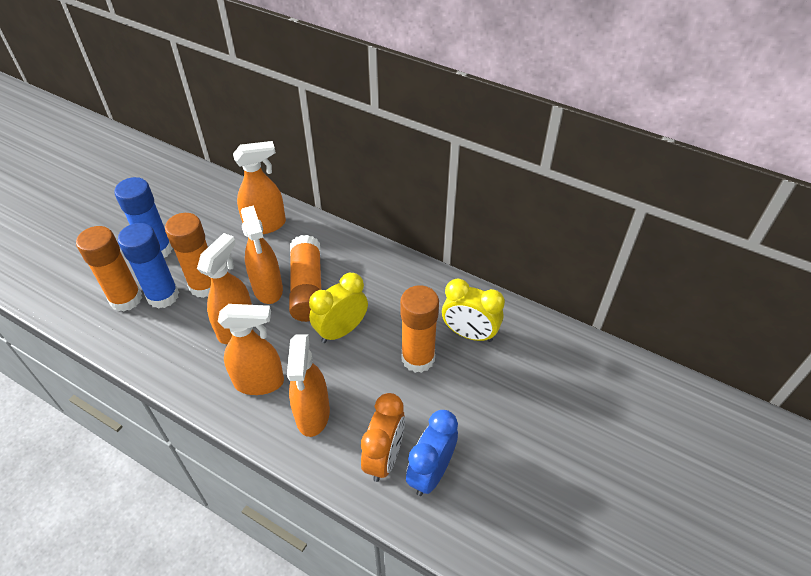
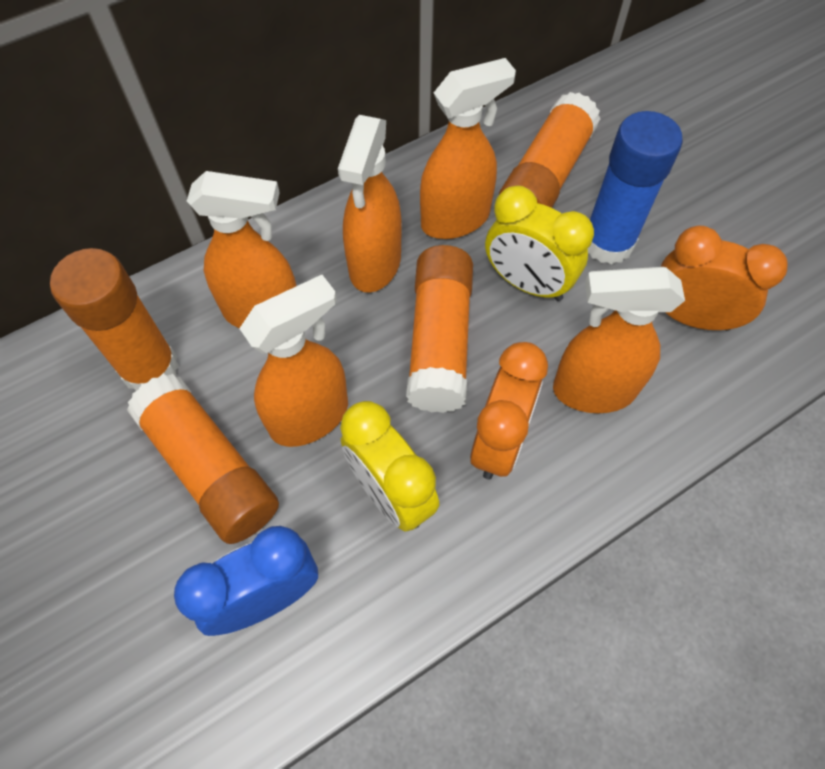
blue glue stick: 2 -> 1
orange clock: 1 -> 2

